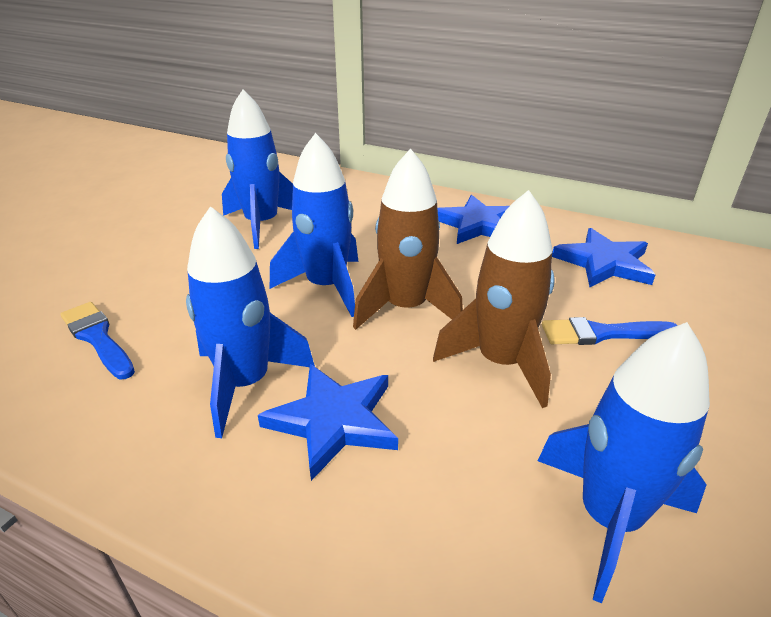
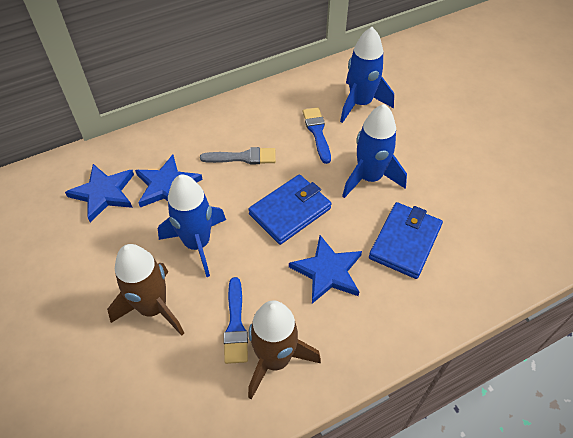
blue rocket: 4 -> 3
blue wallet: 0 -> 2
grey brush: 0 -> 1

